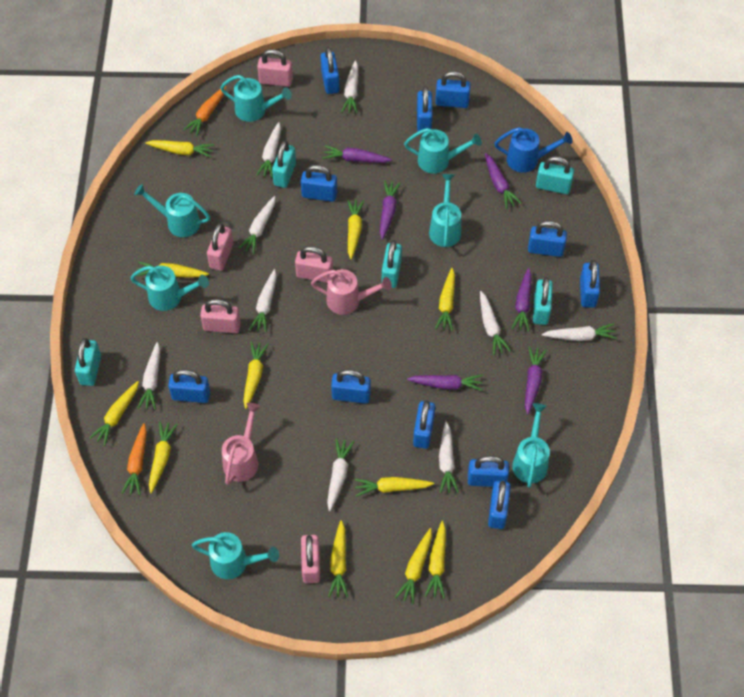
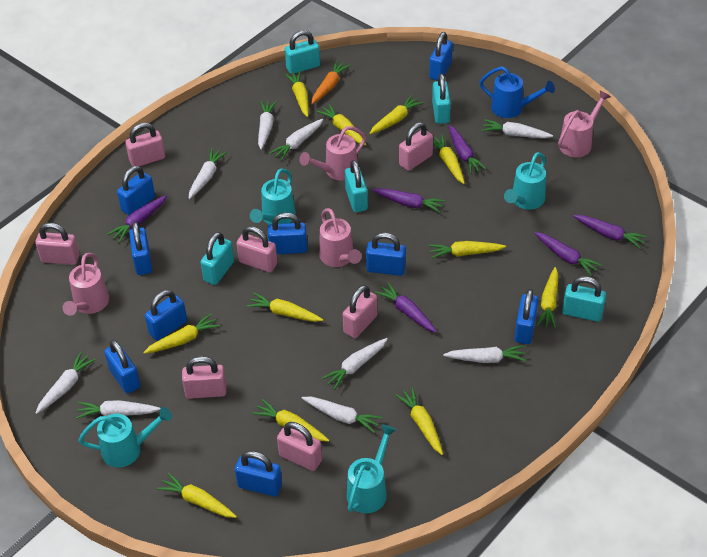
blue padlock: 11 -> 9
orange carrot: 2 -> 1
pink padlock: 5 -> 7
pink watering can: 2 -> 4
turquoise watering can: 7 -> 4

